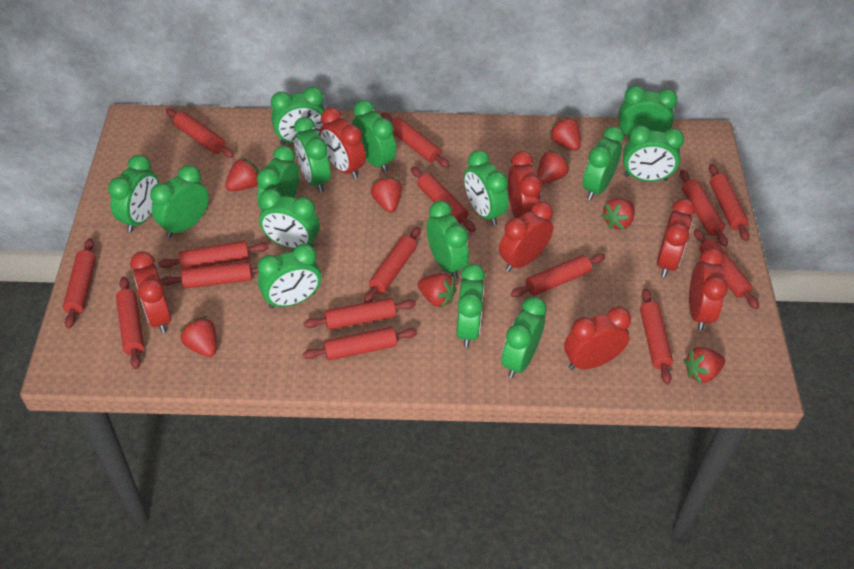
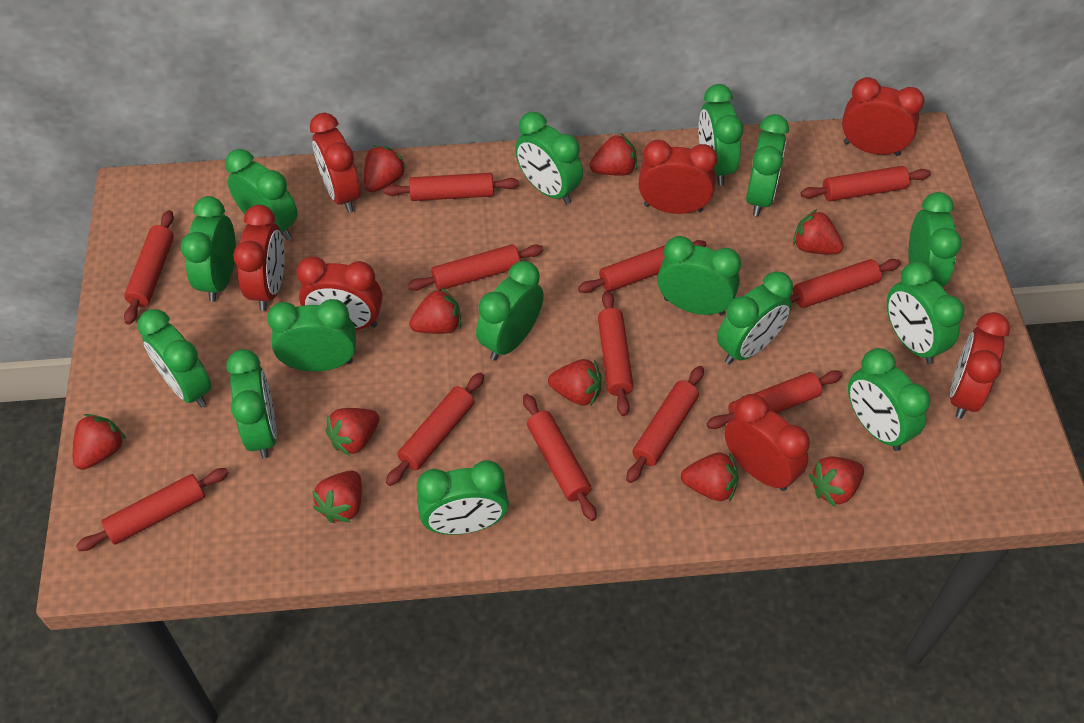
red rolling pin: 15 -> 12
red strawberry: 8 -> 10

